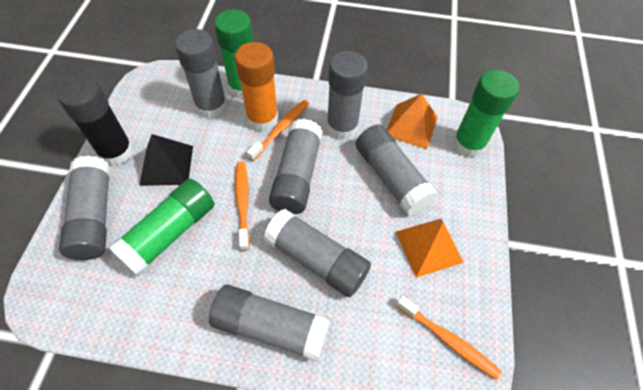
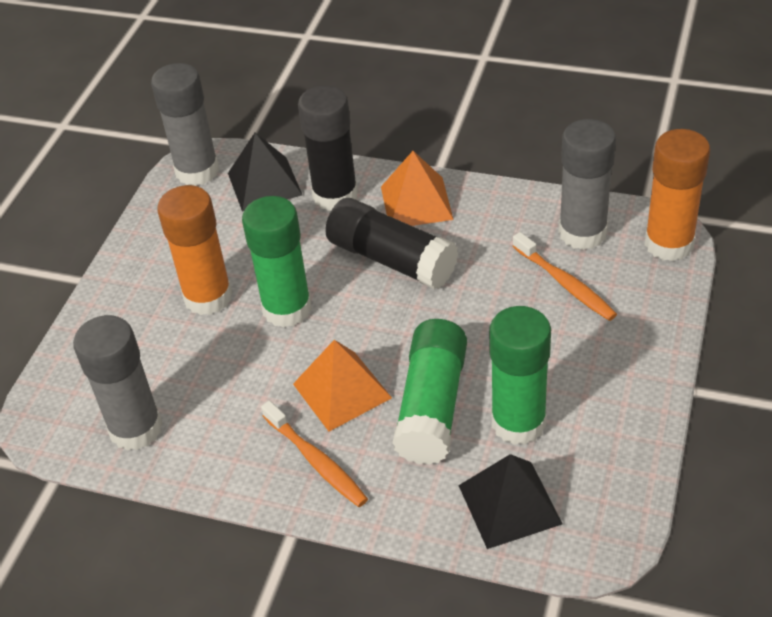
black glue stick: 1 -> 2
black pyramid: 1 -> 2
grey glue stick: 7 -> 3
orange glue stick: 1 -> 2
orange toothbrush: 3 -> 2

